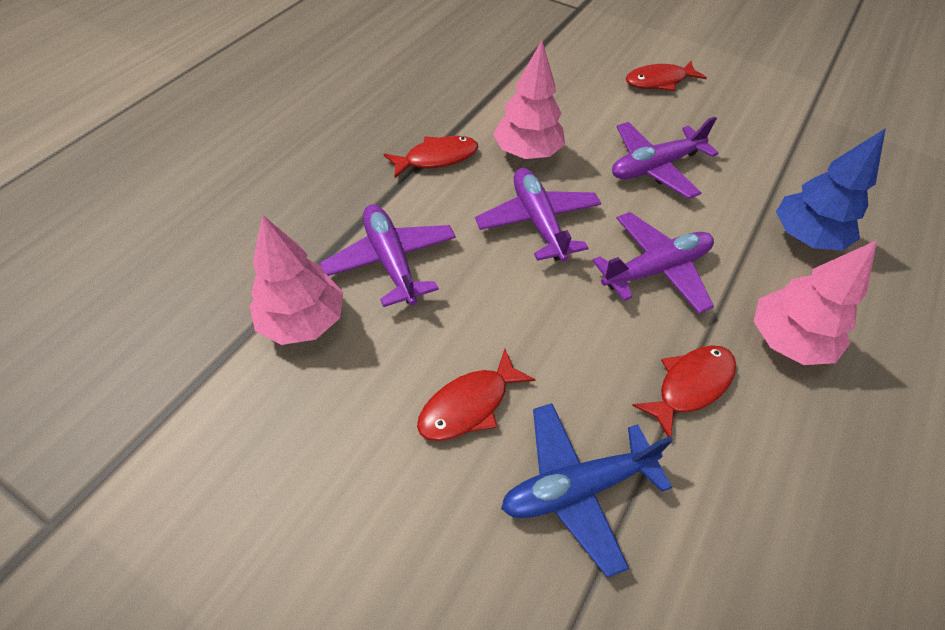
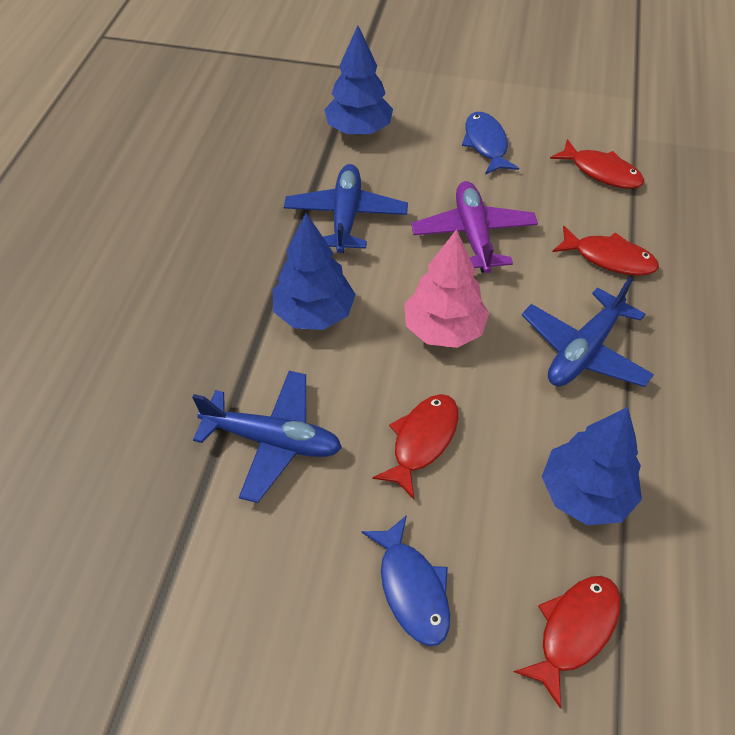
blue fish: 0 -> 2
blue plane: 1 -> 3
blue tree: 1 -> 3
pink tree: 3 -> 1
purple plane: 4 -> 1

